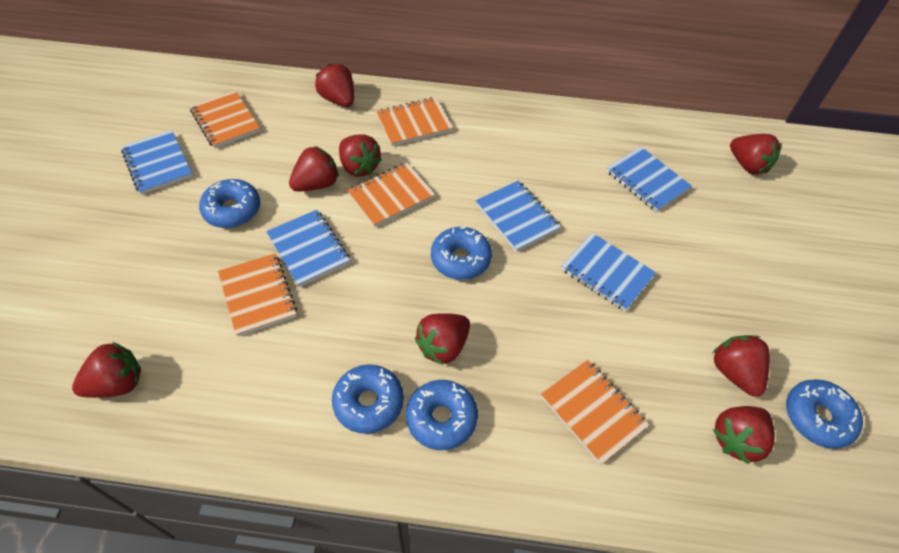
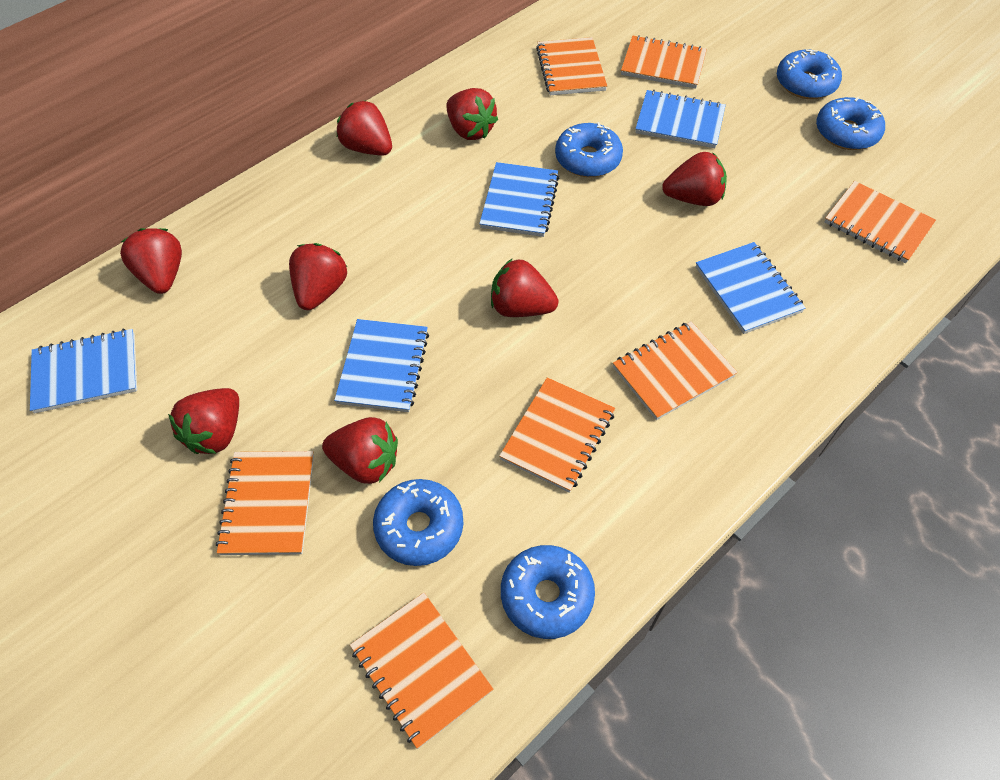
orange notebook: 5 -> 7

